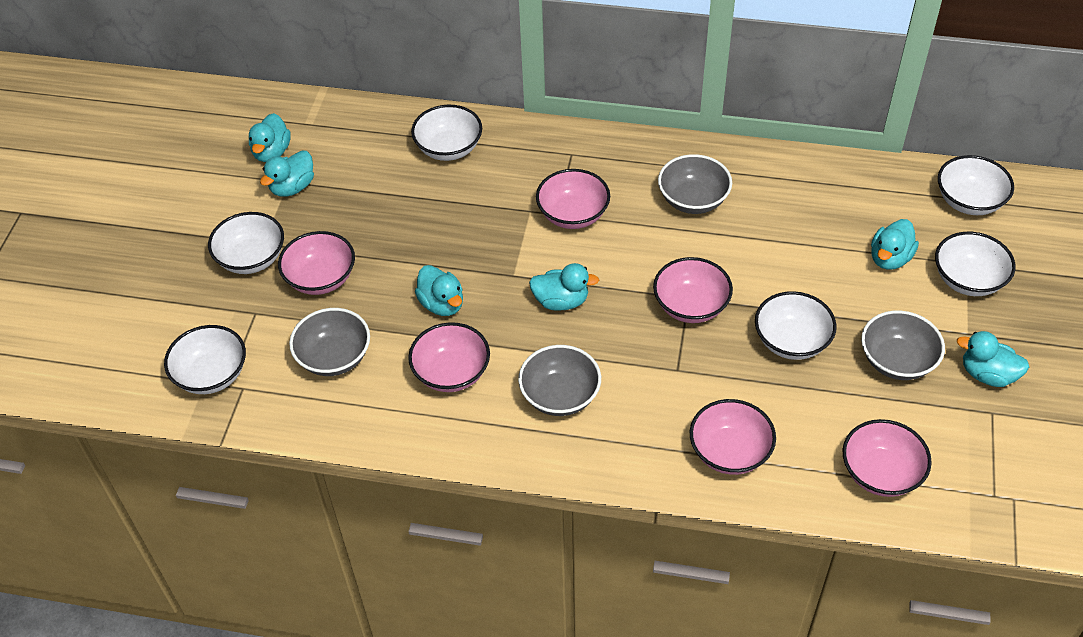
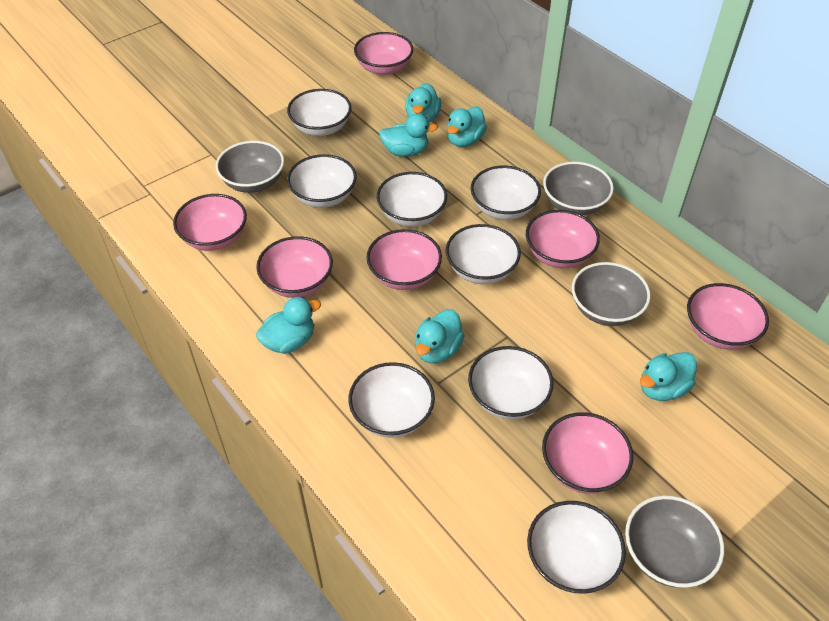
pink bowl: 6 -> 7
white bowl: 6 -> 8

